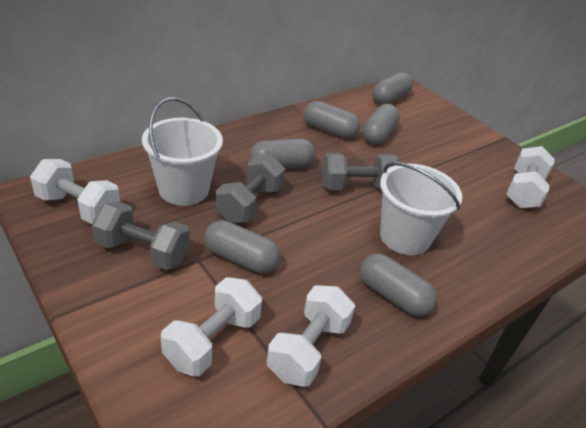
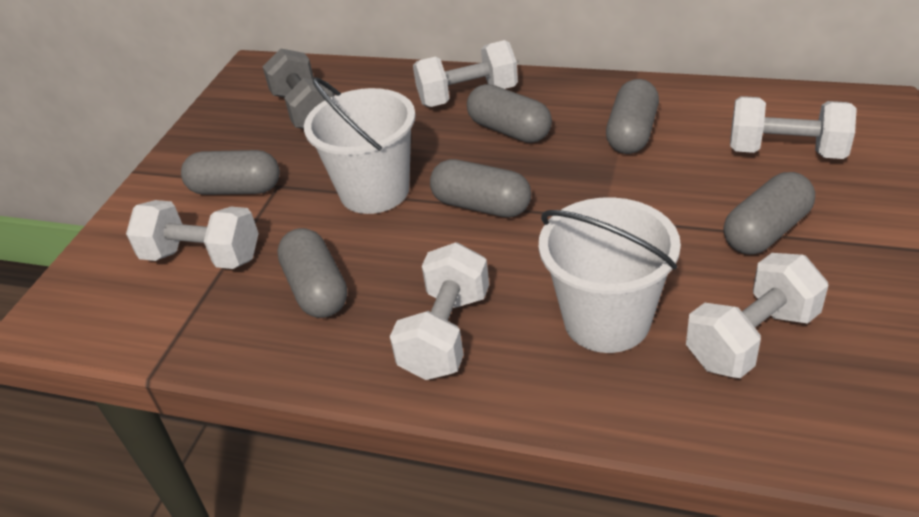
grey dumbbell: 3 -> 1
white dumbbell: 4 -> 5

